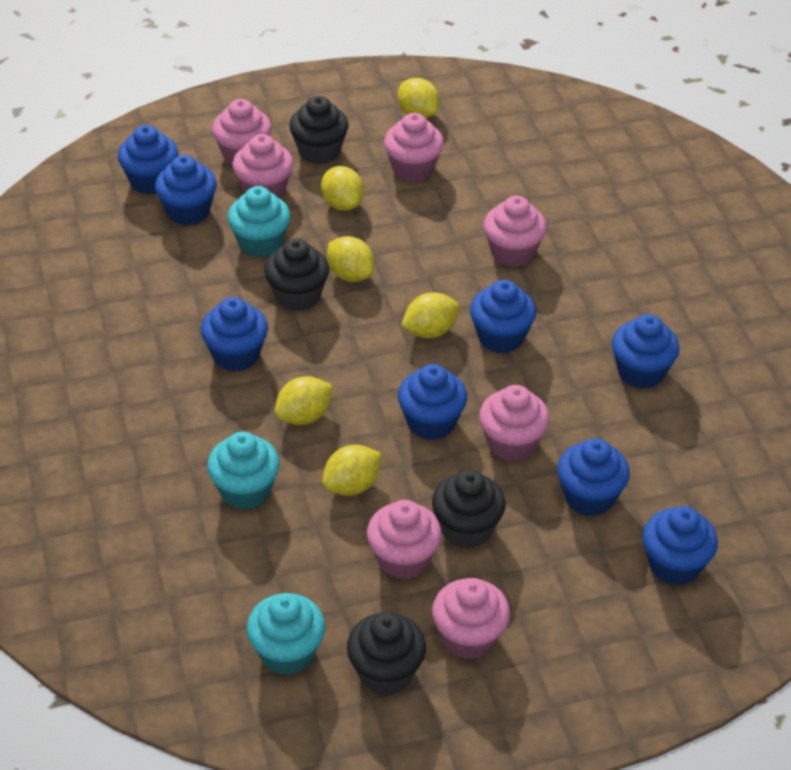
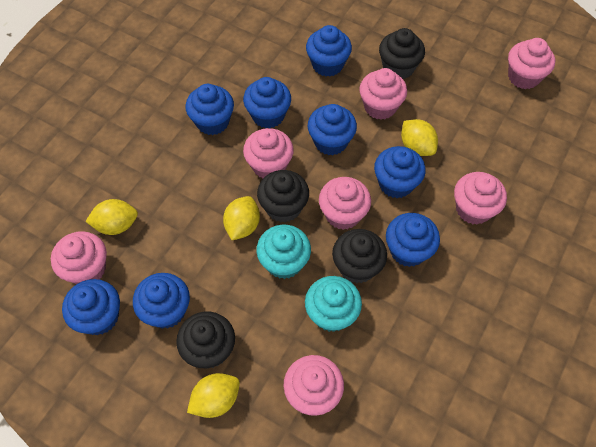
turquoise cupcake: 3 -> 2
yellow lemon: 6 -> 4

